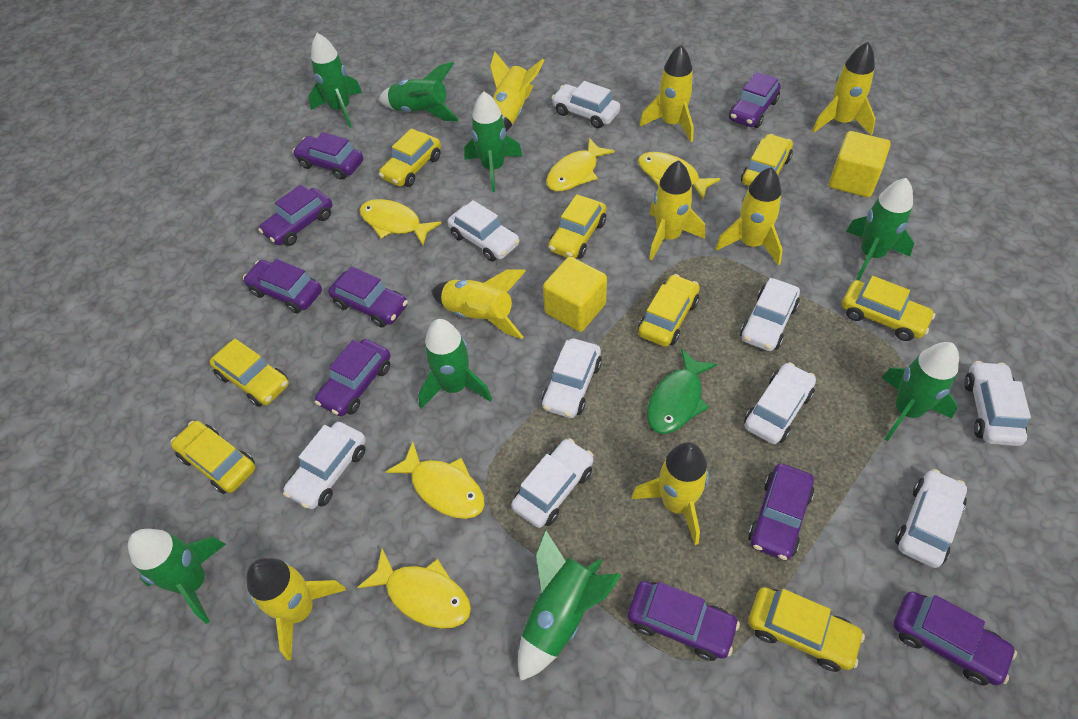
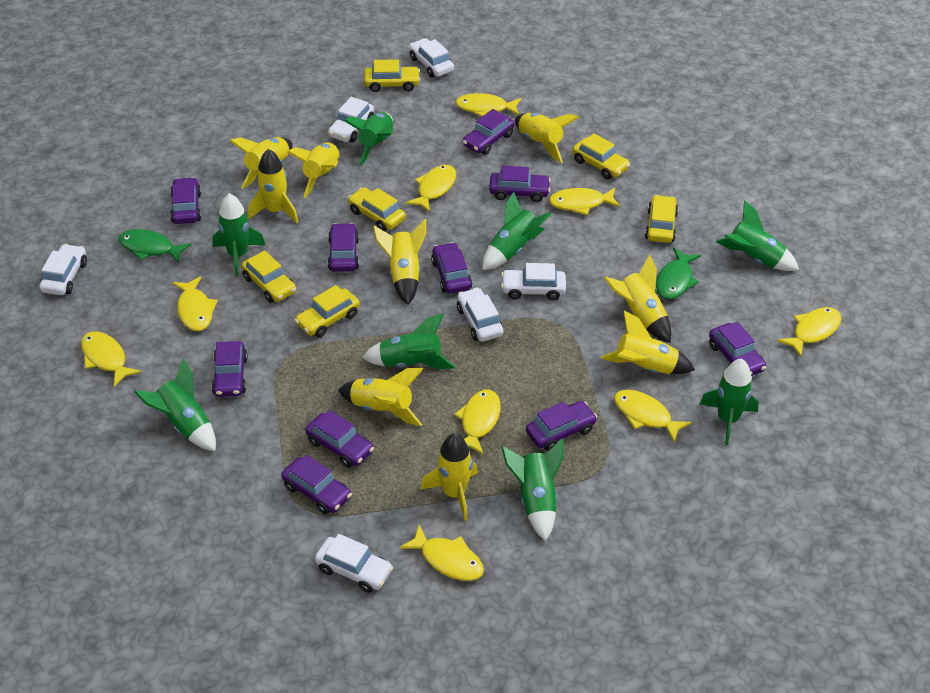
green fish: 1 -> 2
purple car: 9 -> 10
white car: 9 -> 6
yellow car: 8 -> 6
yellow cube: 2 -> 0
yellow fish: 5 -> 9
yellow rocket: 8 -> 9

